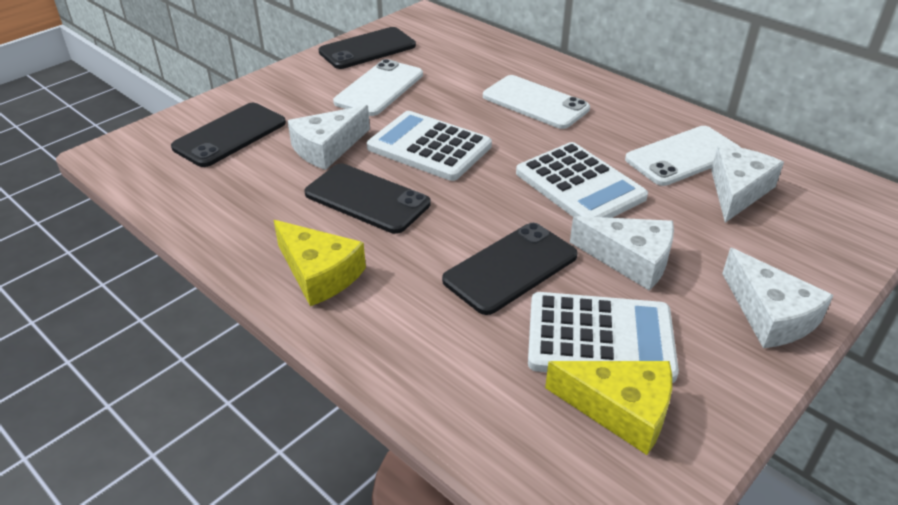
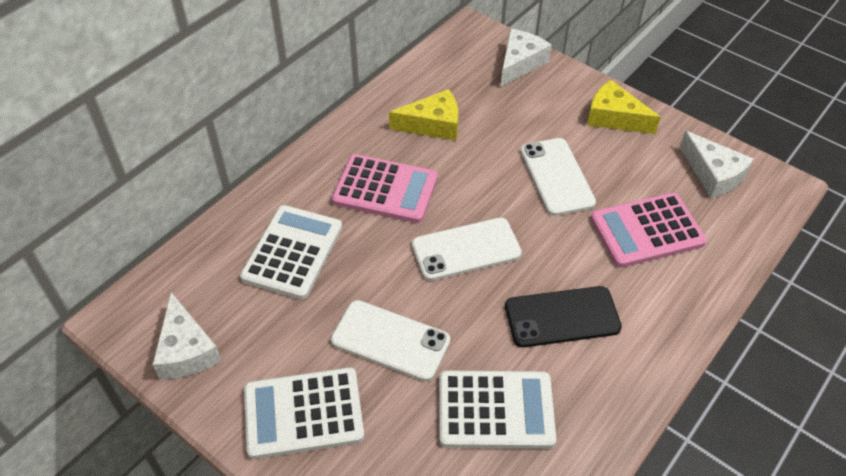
black phone: 4 -> 1
pink calculator: 0 -> 2
white cheese: 4 -> 3

